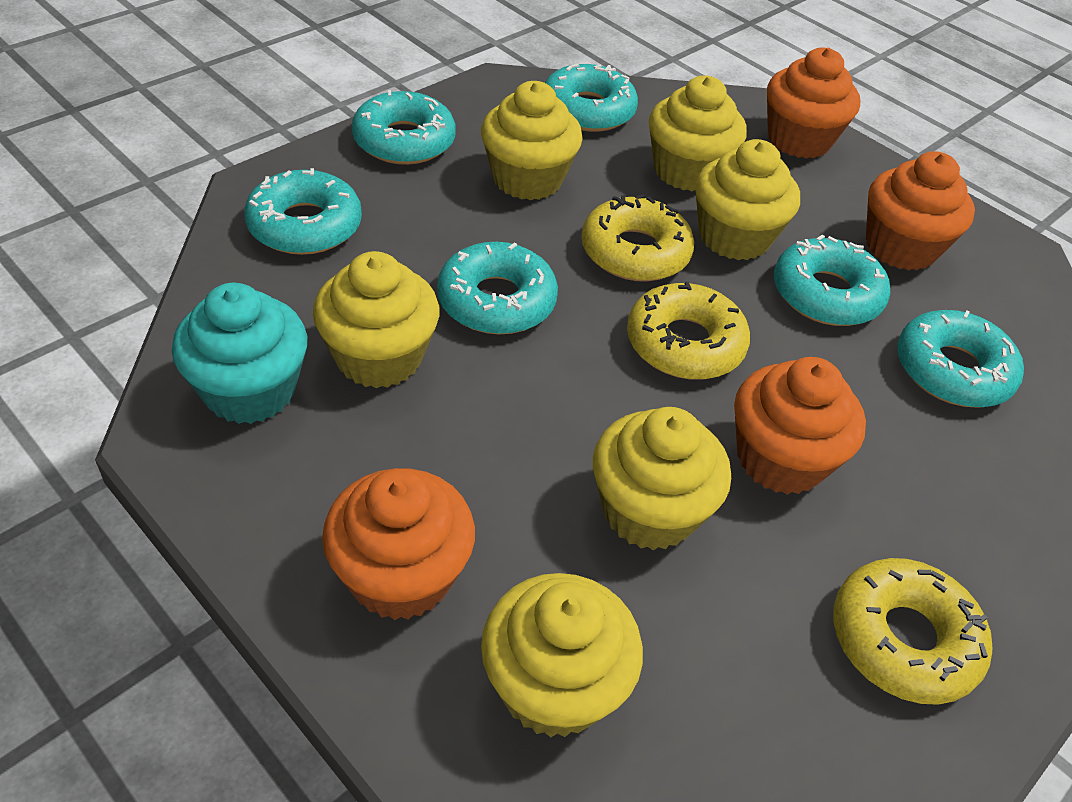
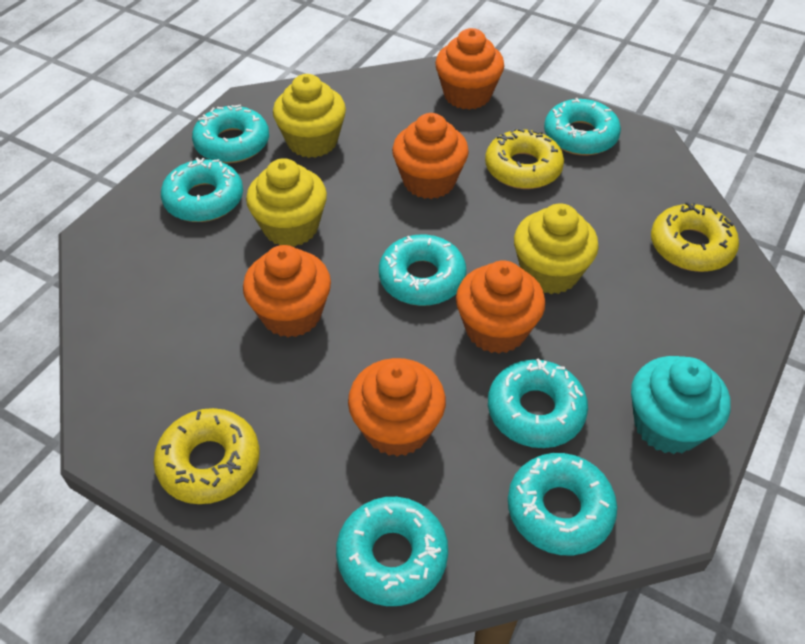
orange cupcake: 4 -> 5
turquoise donut: 6 -> 7
yellow cupcake: 6 -> 3

